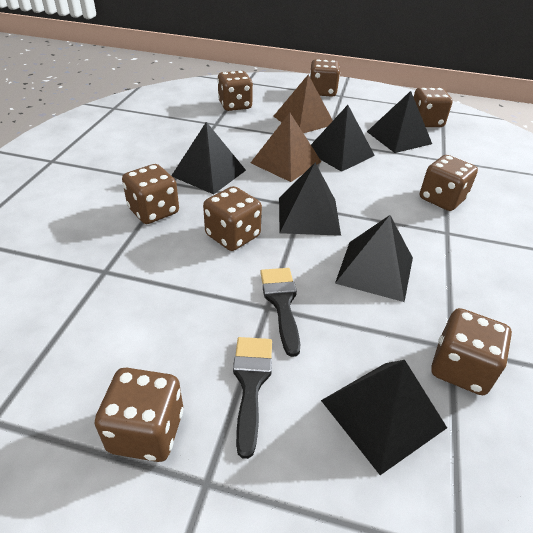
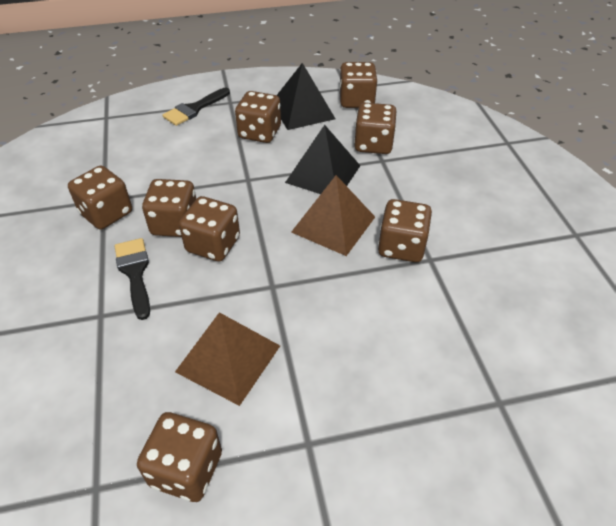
black pyramid: 6 -> 2

